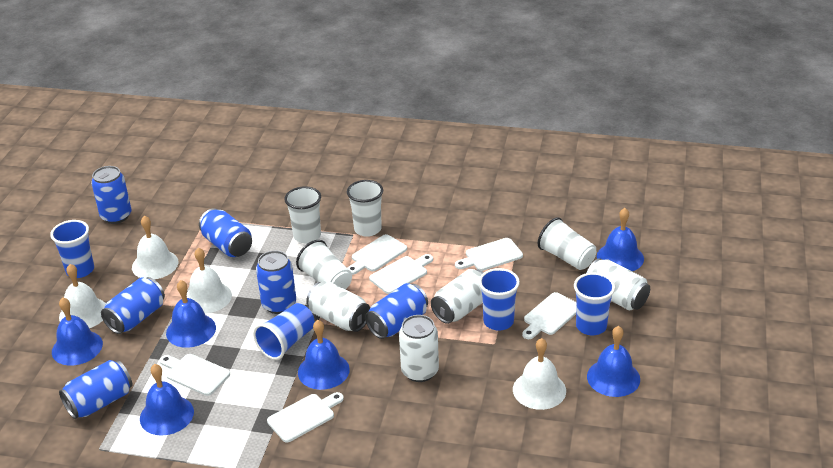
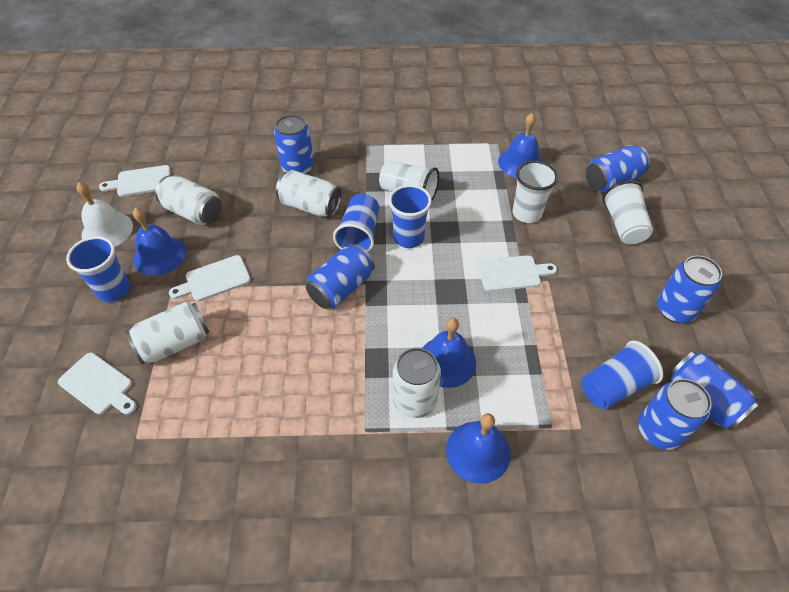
blue bell: 6 -> 4
white bell: 4 -> 1
white cup: 4 -> 3
white cutting board: 6 -> 4

